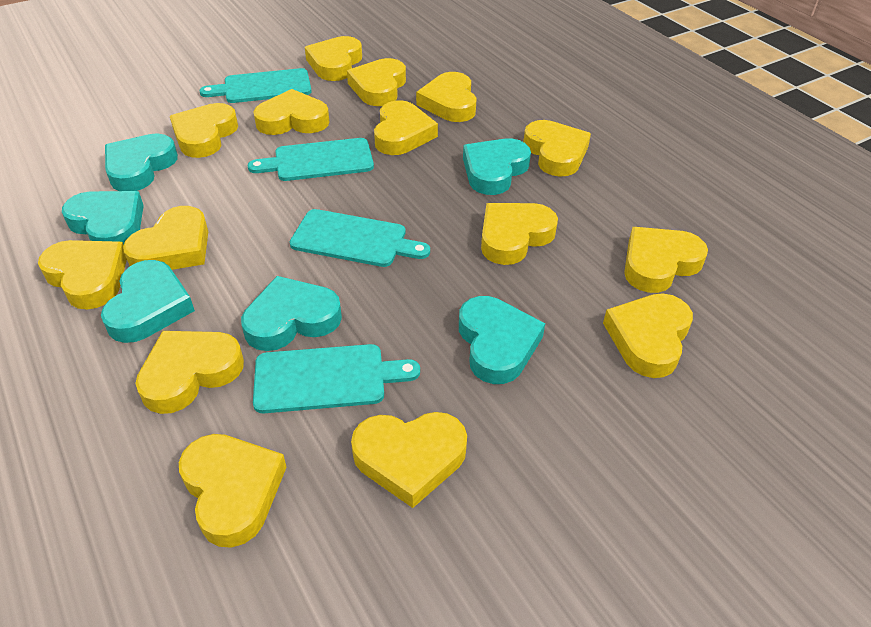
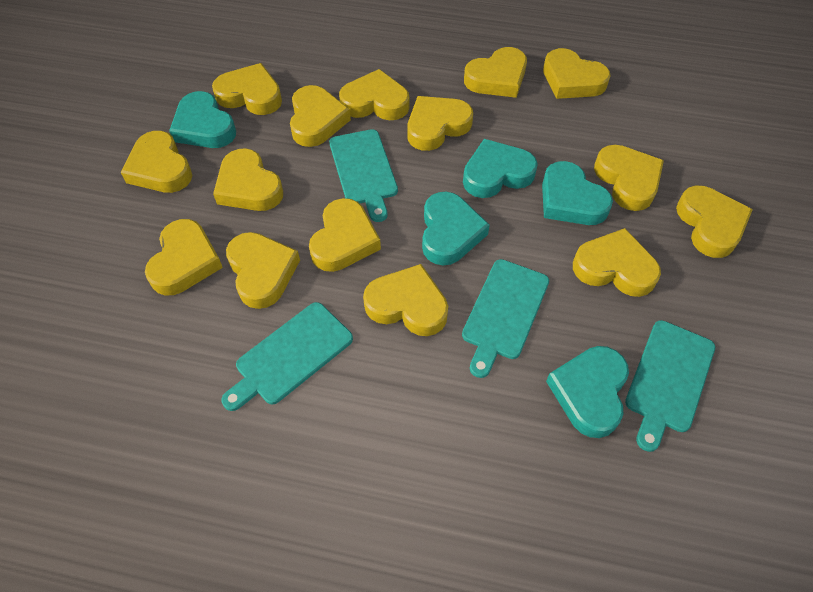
turquoise heart: 6 -> 5

